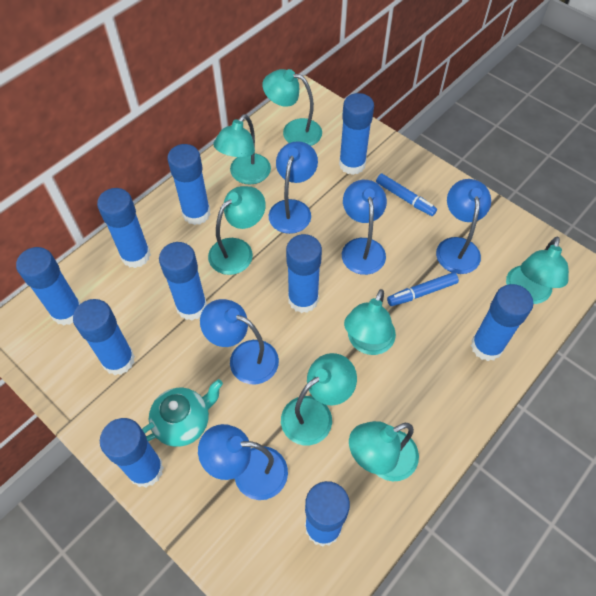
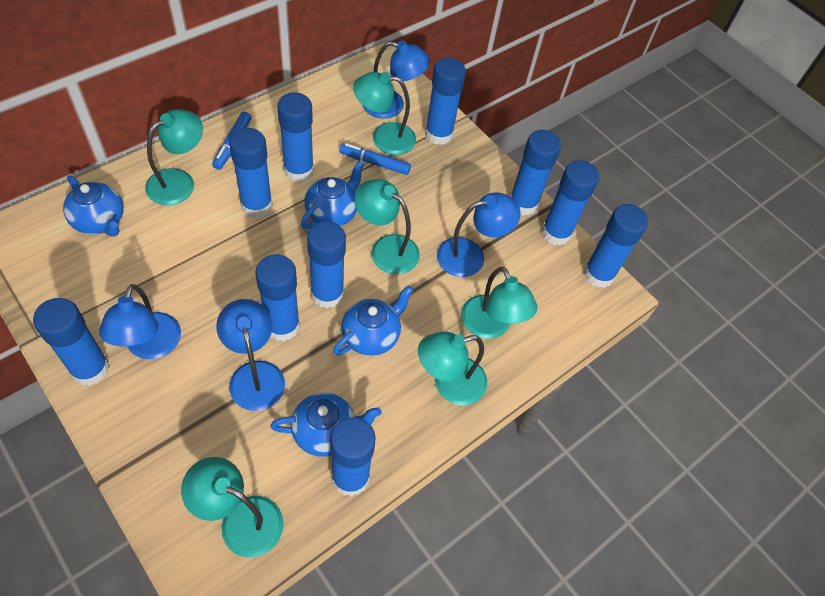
blue lamp: 5 -> 4
blue teapot: 0 -> 4
turquoise lamp: 7 -> 6
turquoise teapot: 1 -> 0

